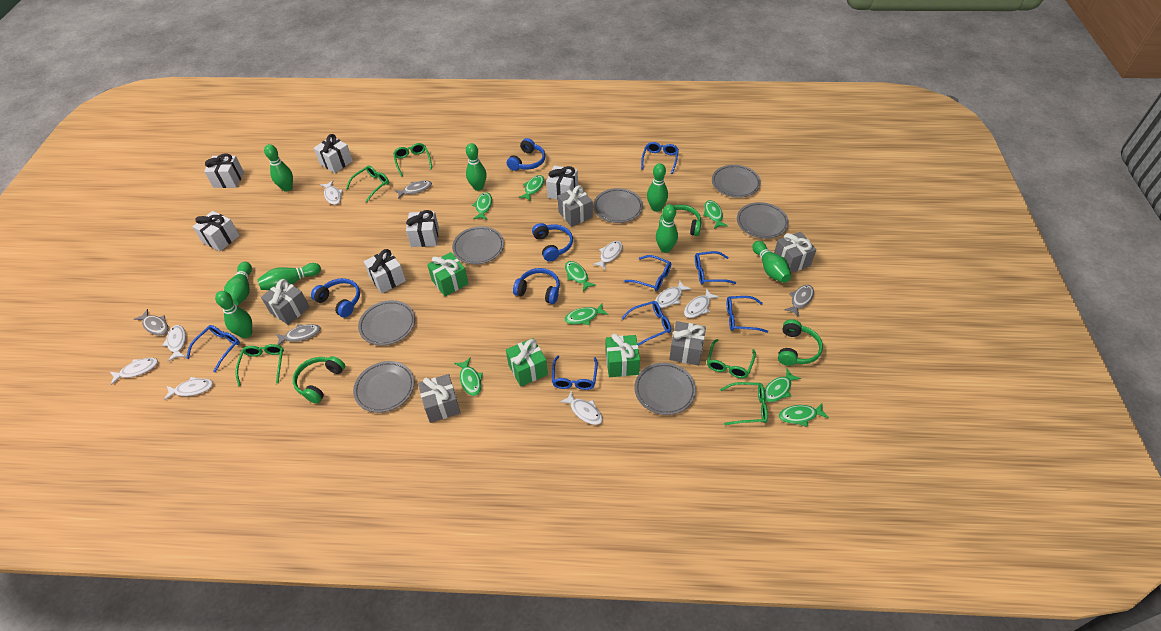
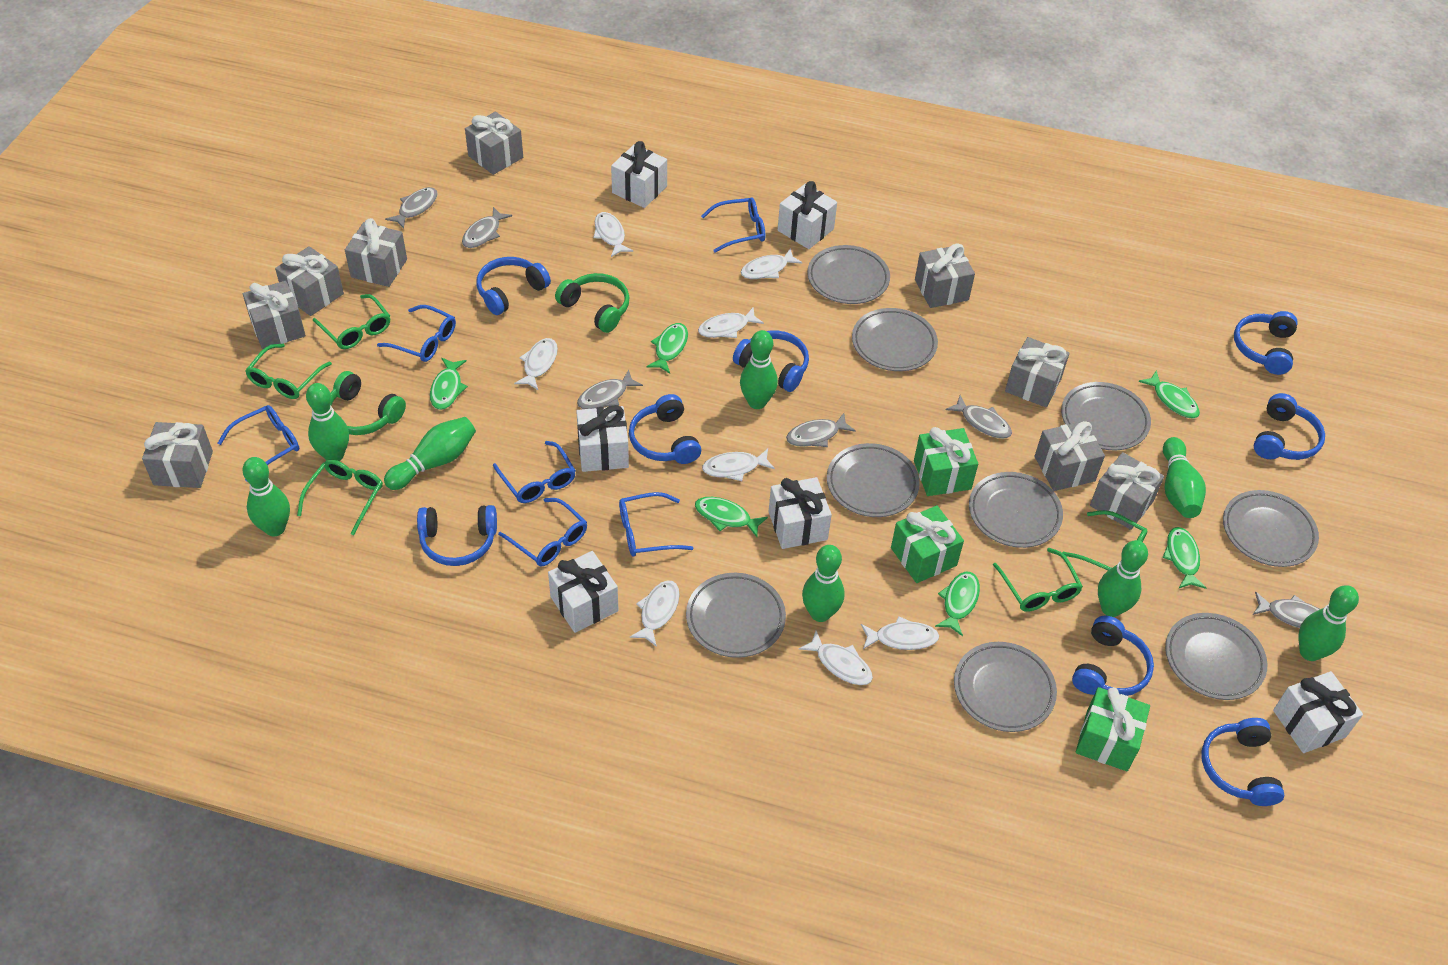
blue glasses: 7 -> 6
blue headphones: 4 -> 8
green fish: 8 -> 6
green headphones: 3 -> 2
grey fish: 4 -> 6
grey gift: 5 -> 9
grey plate: 7 -> 9

